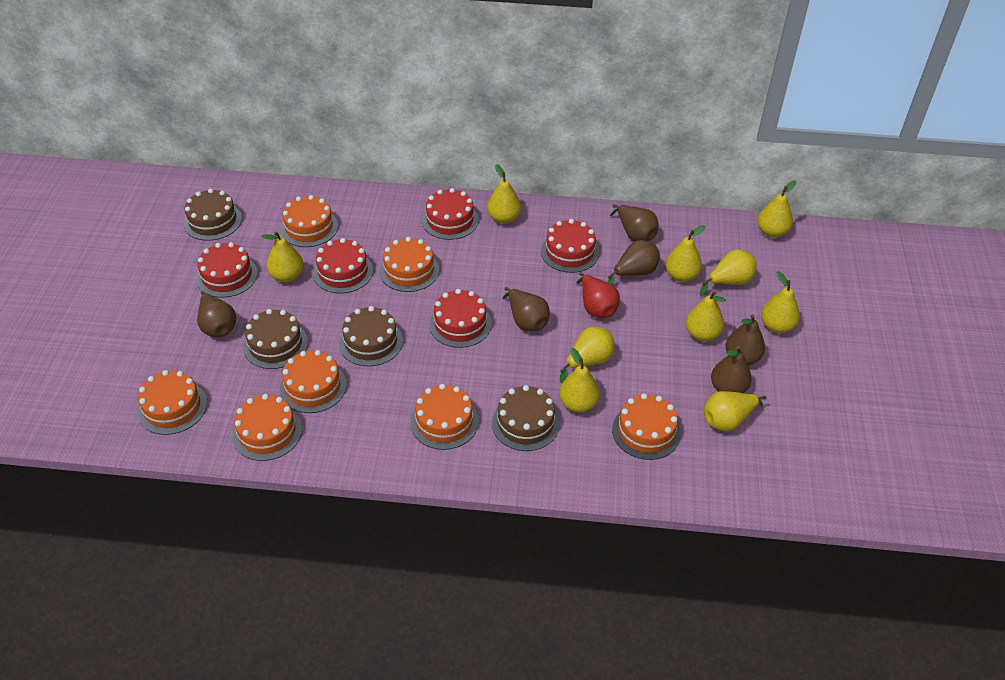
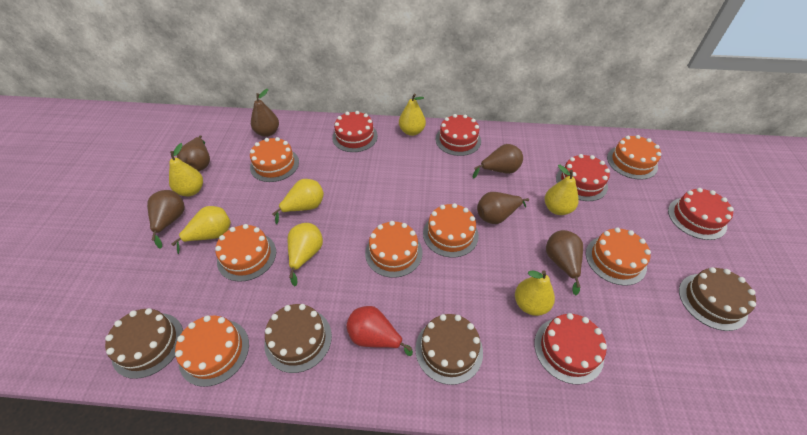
yellow pear: 10 -> 7

